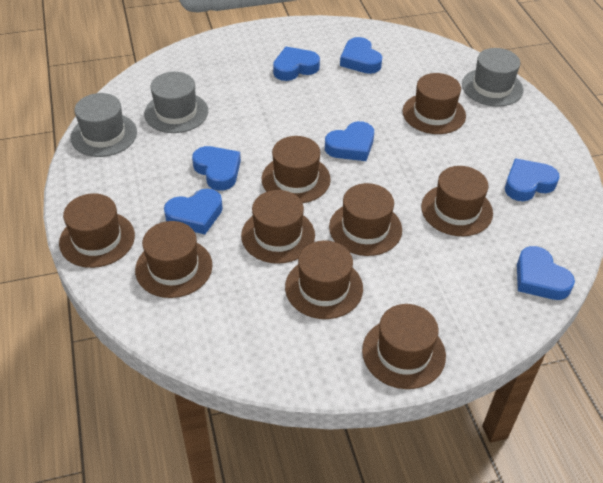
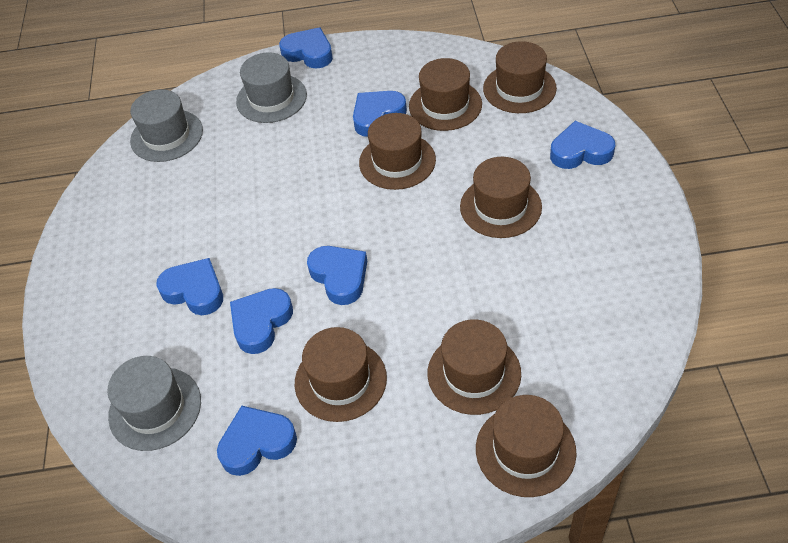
brown hat: 9 -> 7

